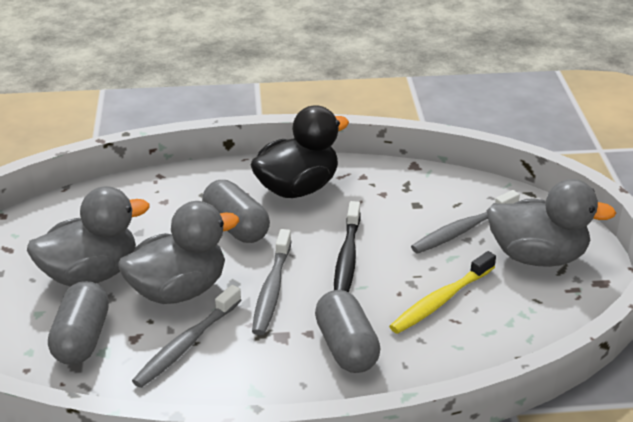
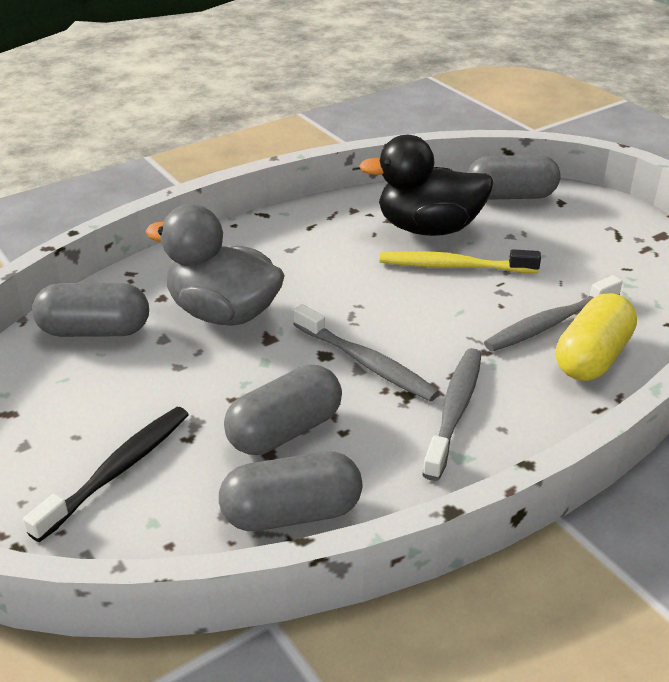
grey capsule: 3 -> 4
grey duck: 3 -> 1
yellow capsule: 0 -> 1

